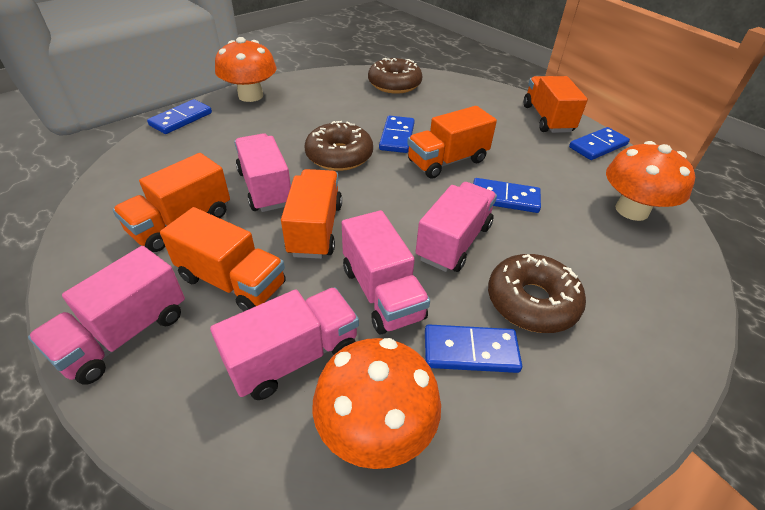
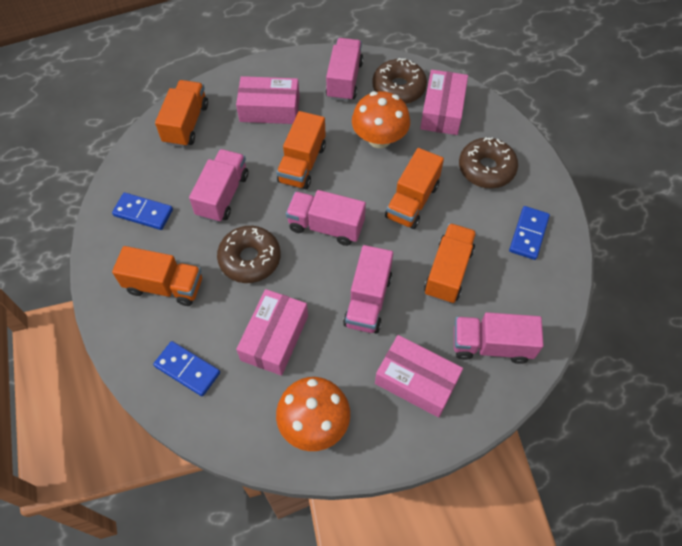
blue domino: 5 -> 3
orange mushroom: 3 -> 2
pink box: 0 -> 4

